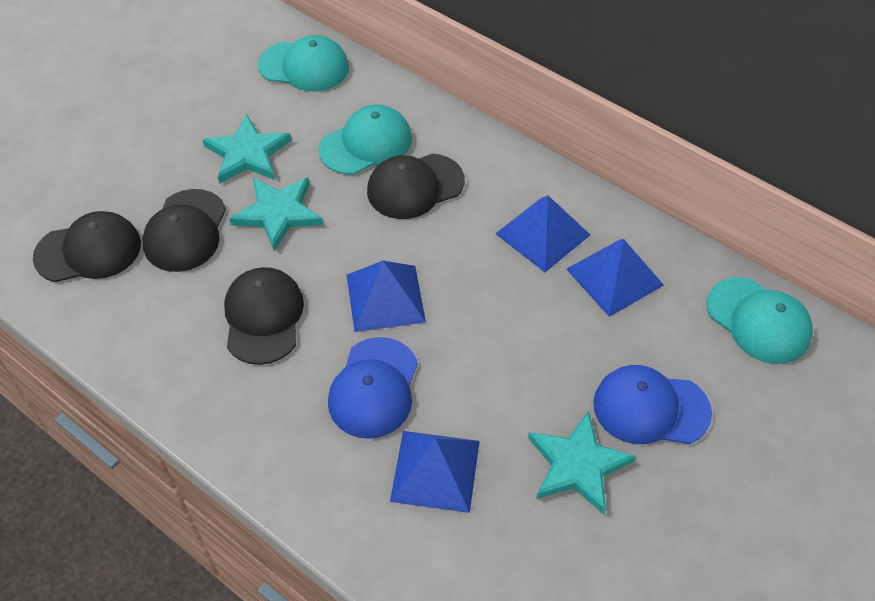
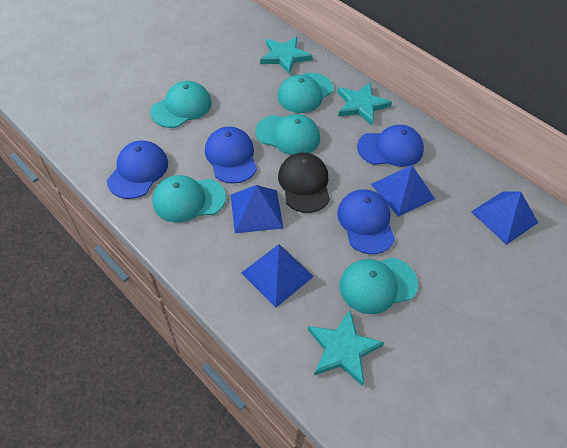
black cap: 4 -> 1
blue cap: 2 -> 4
turquoise cap: 3 -> 5

